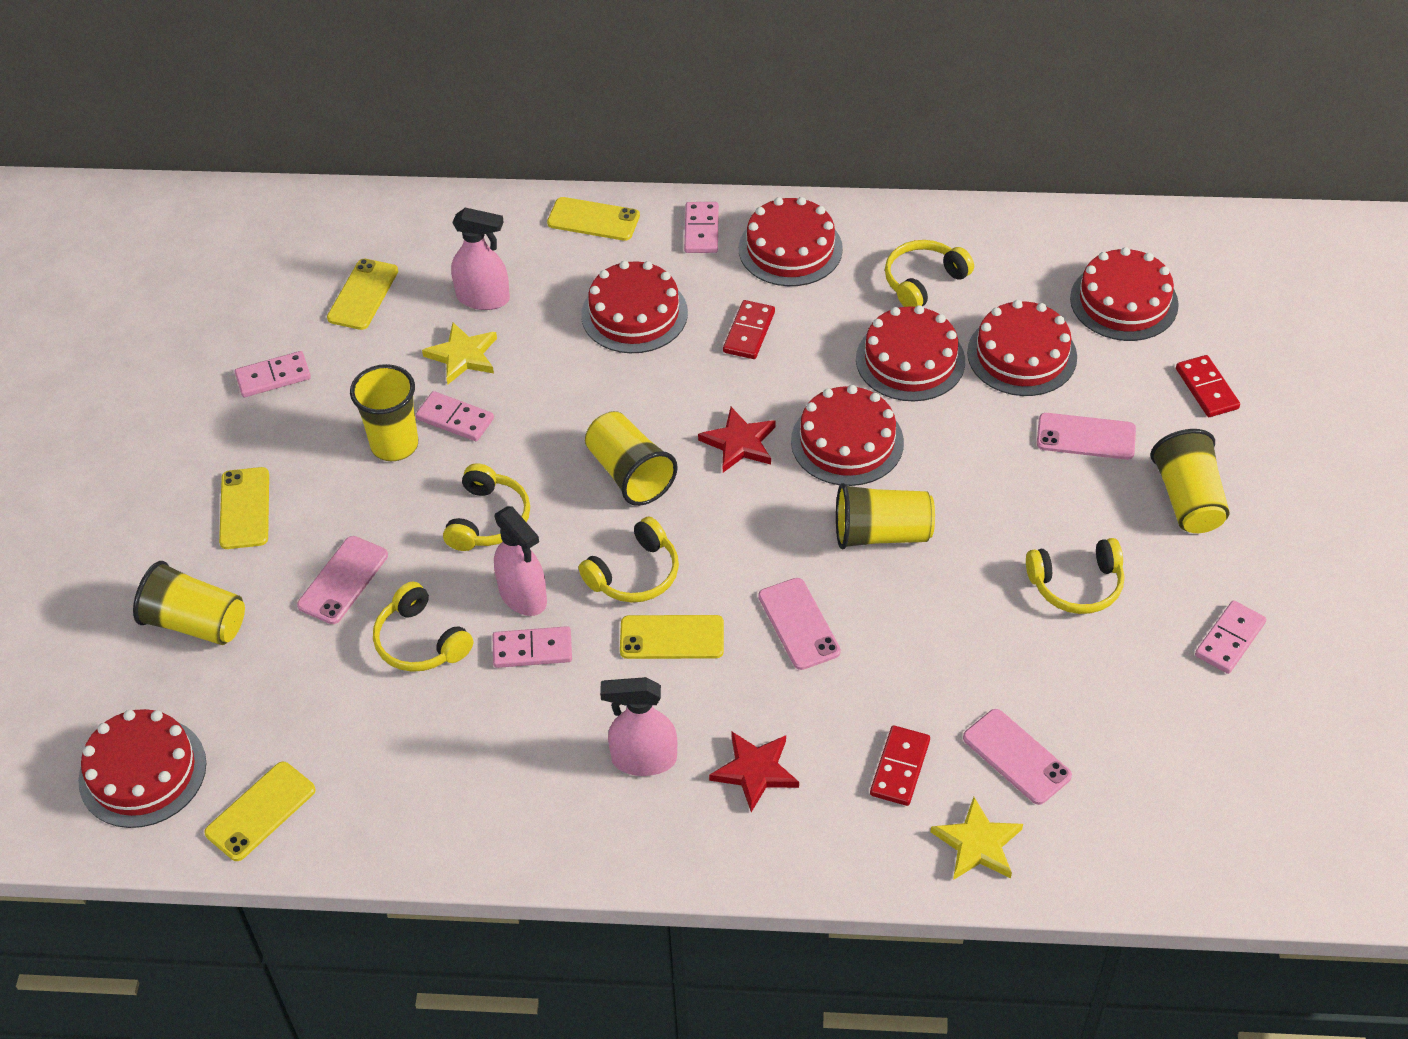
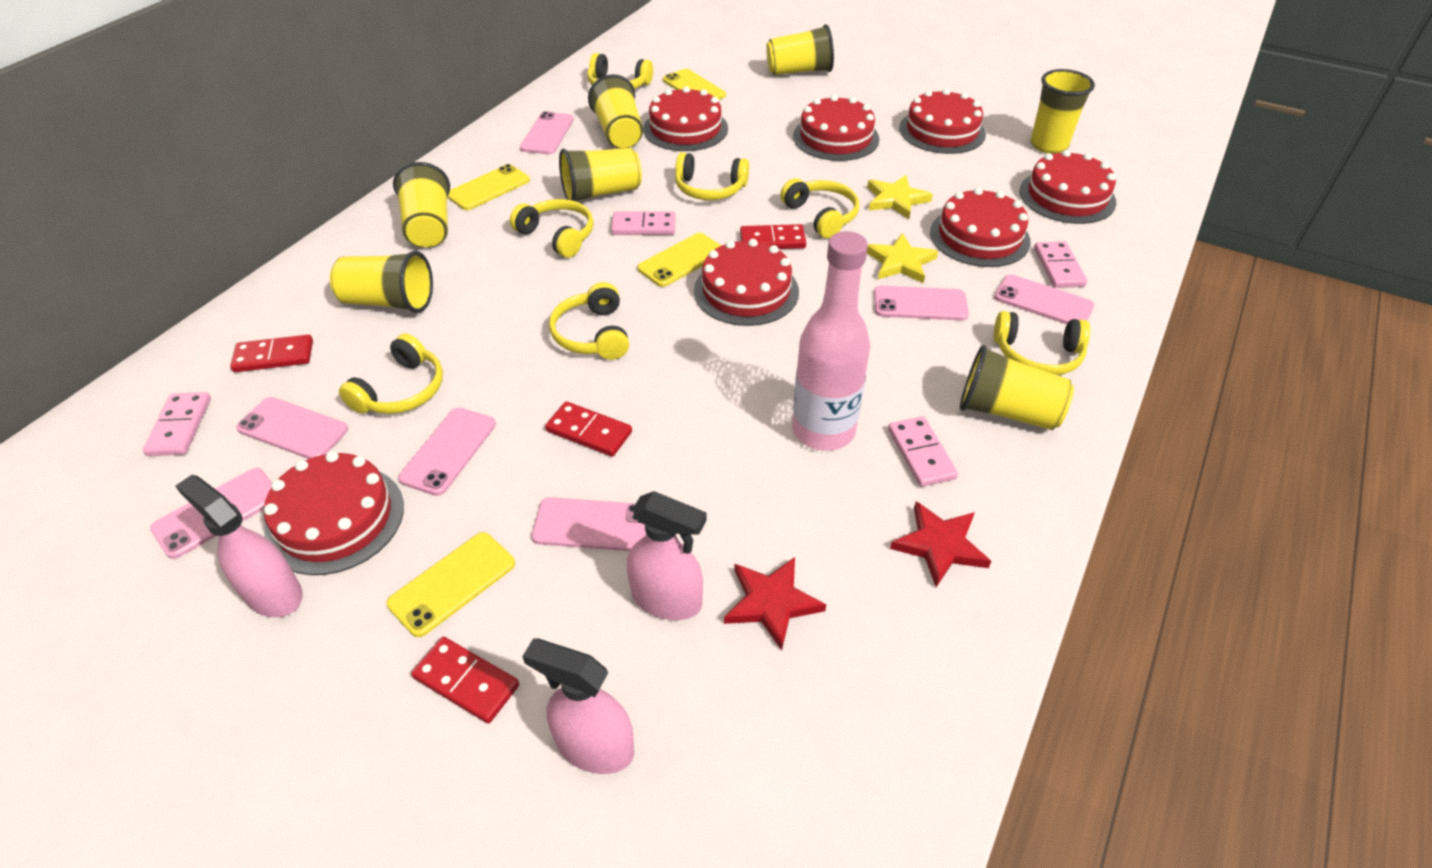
pink bottle: 0 -> 1
pink domino: 5 -> 4
pink phone: 4 -> 7
red domino: 3 -> 4
yellow cup: 5 -> 7
yellow headphones: 5 -> 7
yellow phone: 5 -> 4

